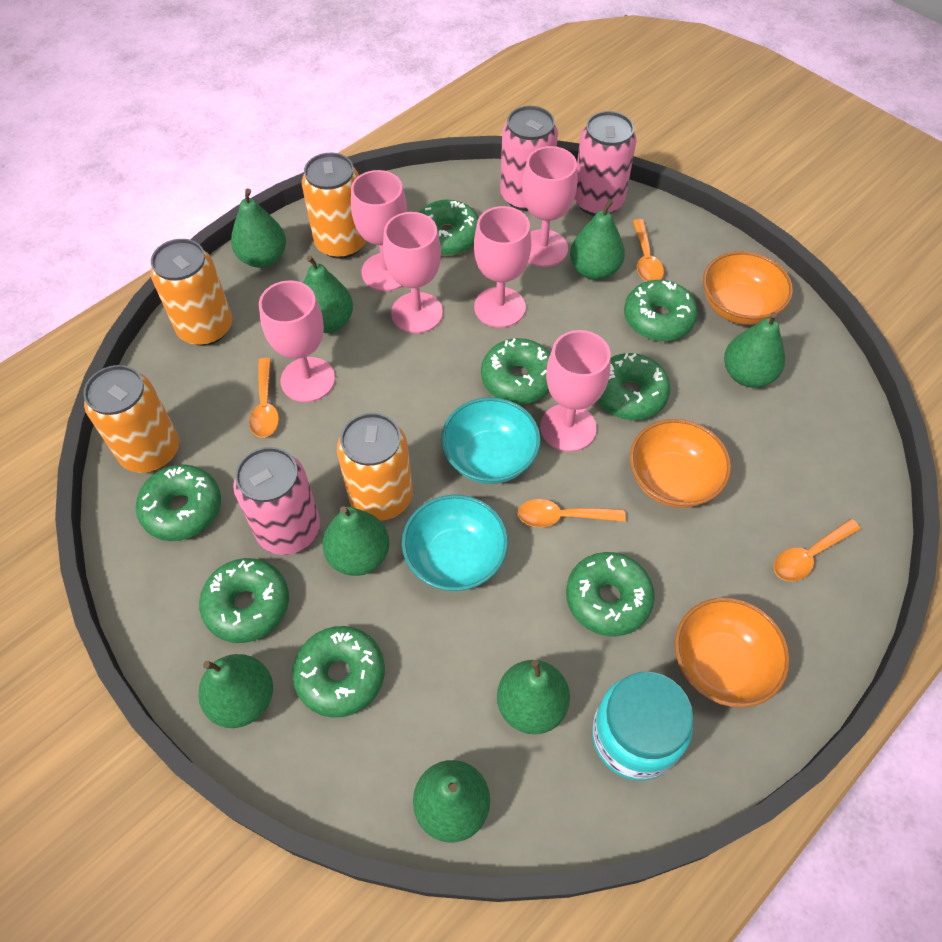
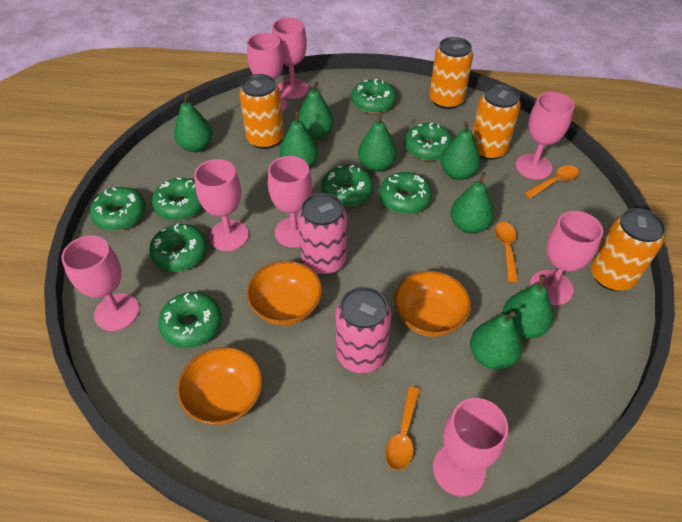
orange spoon: 4 -> 3
pink can: 3 -> 2
pink goblet: 6 -> 8
turquoise bowl: 2 -> 0
turquoise jar: 1 -> 0

